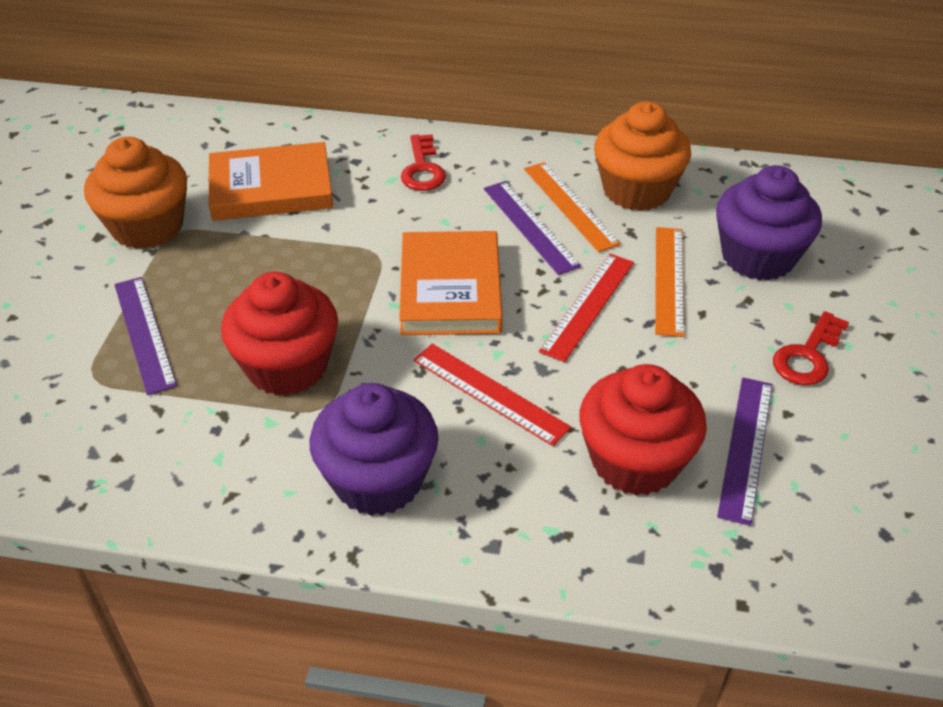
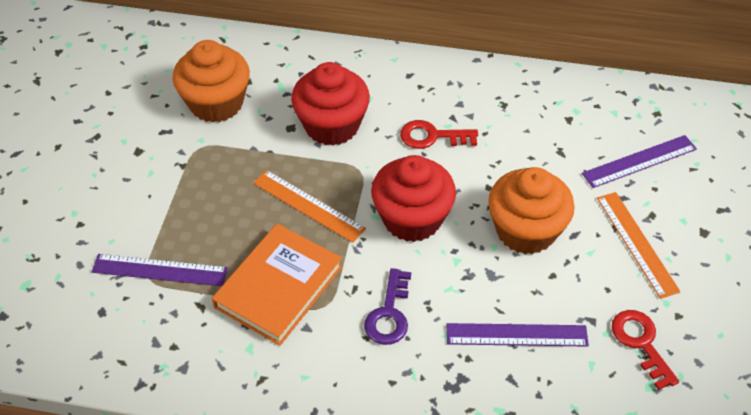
orange book: 2 -> 1
purple cupcake: 2 -> 0
purple key: 0 -> 1
red ruler: 2 -> 0

